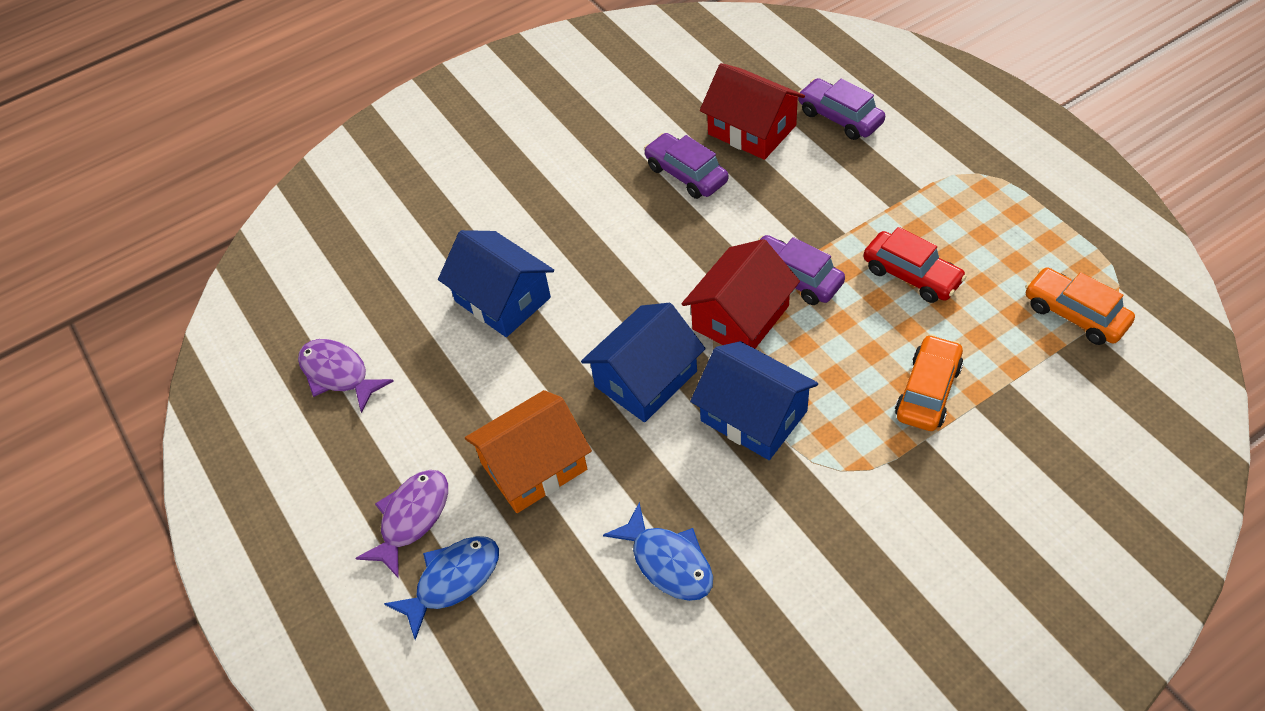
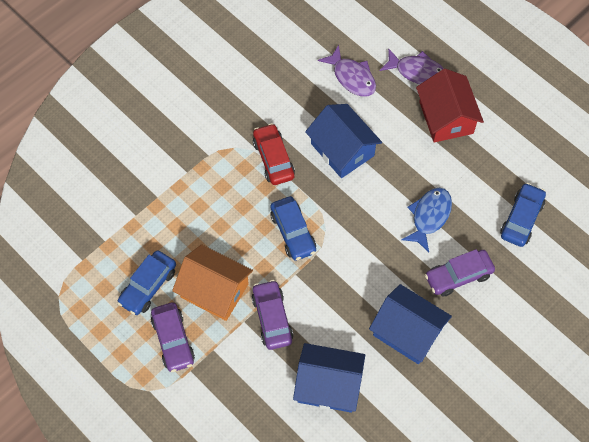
blue car: 0 -> 3
blue fish: 2 -> 1
orange car: 2 -> 0
red house: 2 -> 1

